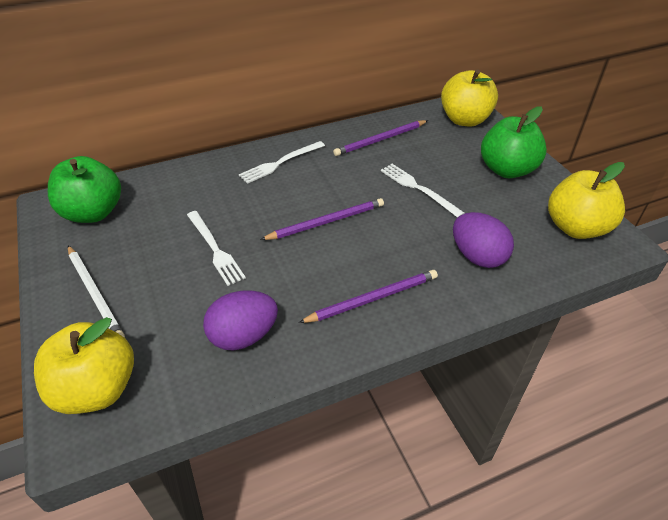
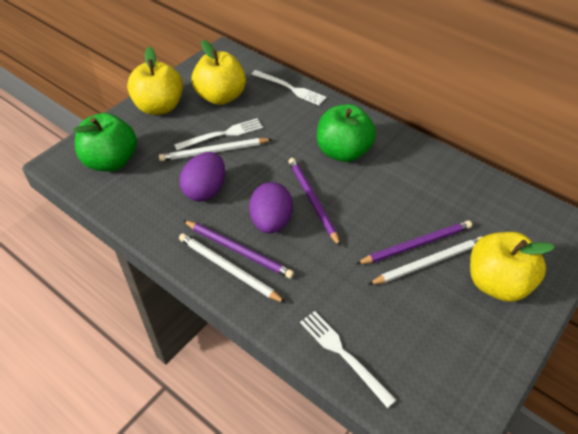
white pencil: 1 -> 3

